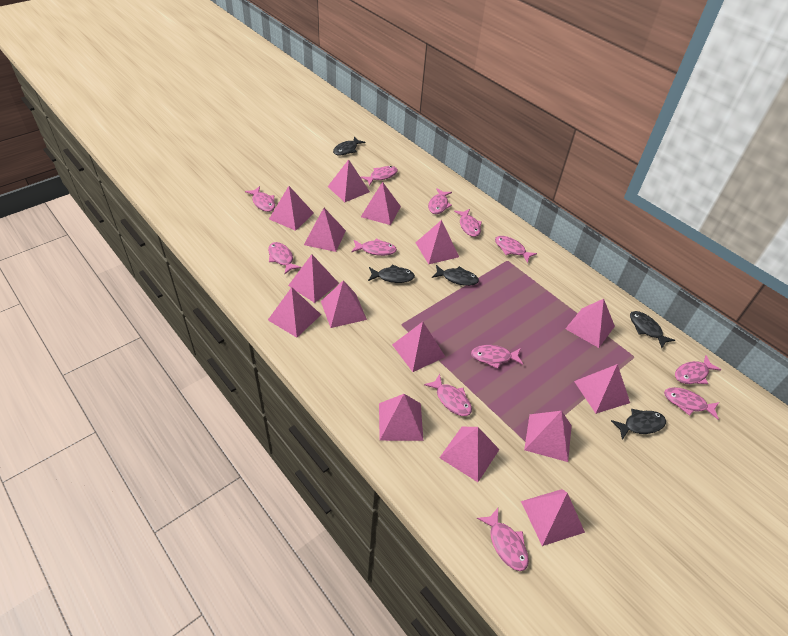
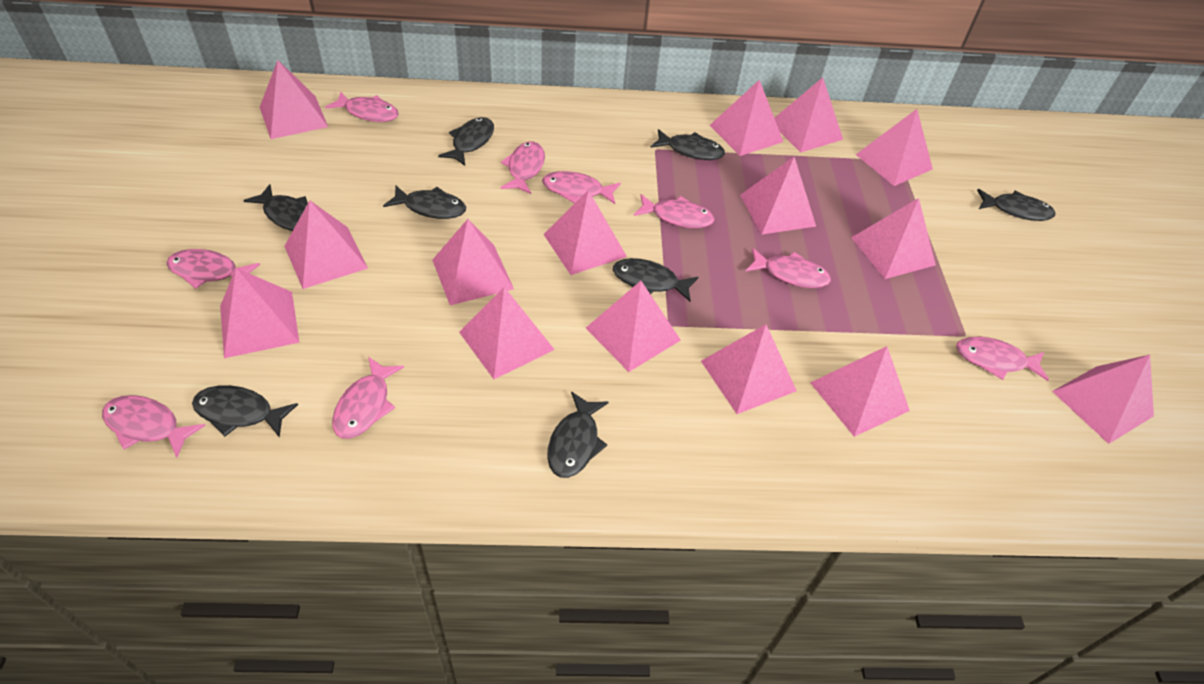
black fish: 5 -> 8
pink fish: 12 -> 9

